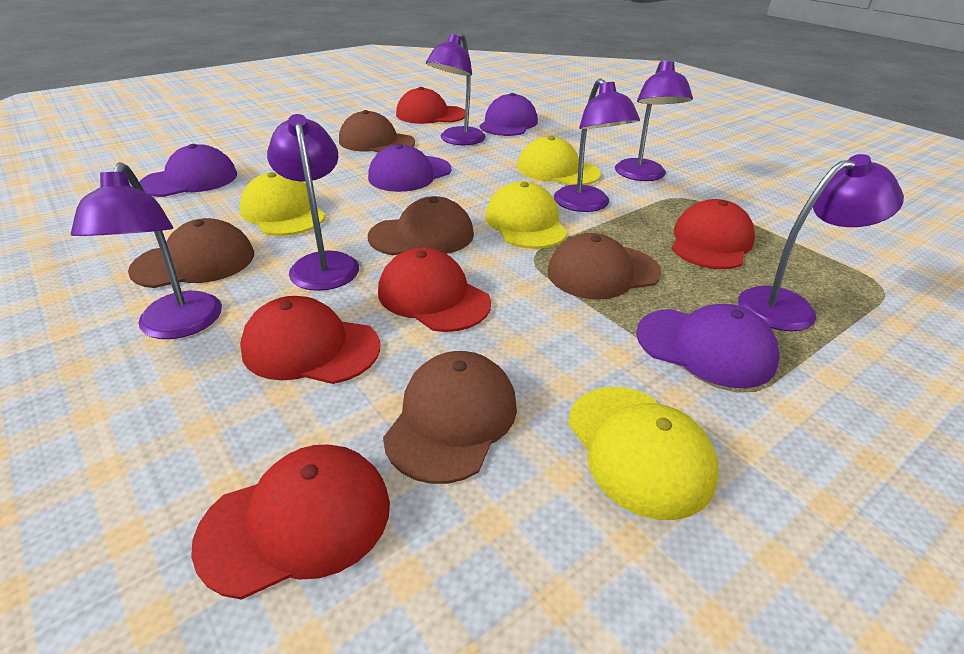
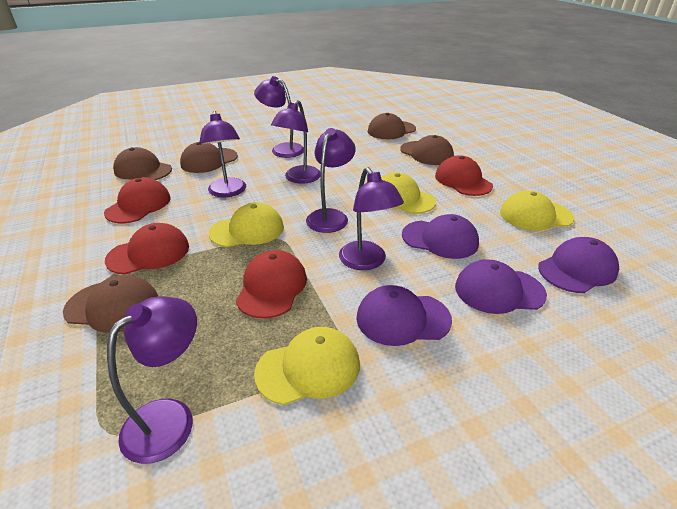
red cap: 5 -> 4

